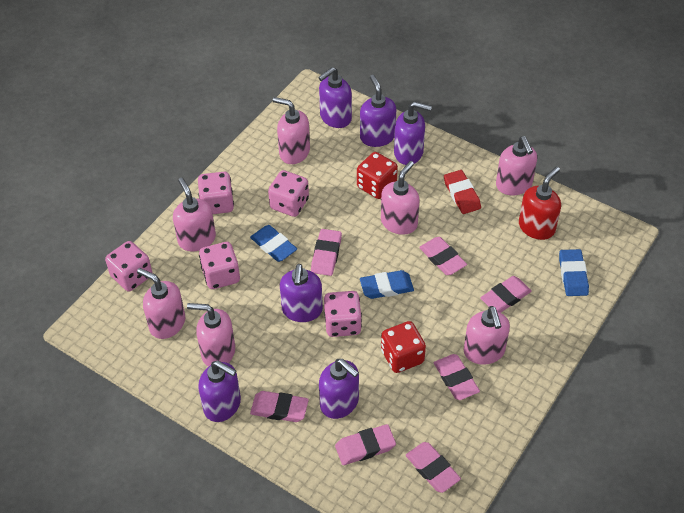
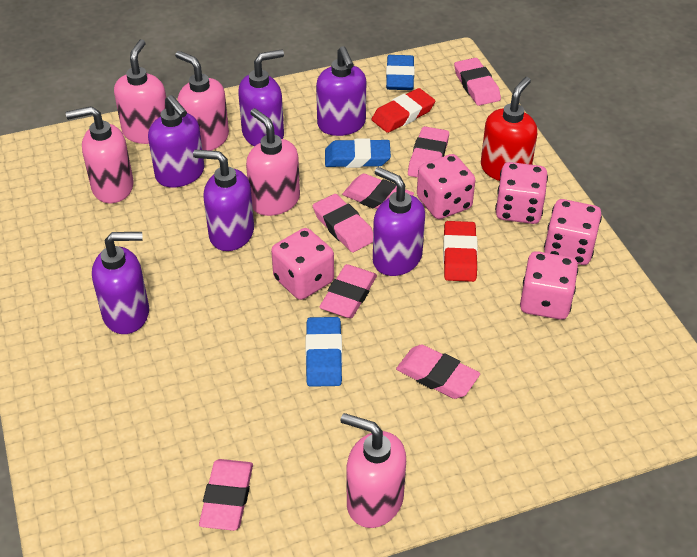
pink soap dispenser: 7 -> 5
red dice: 2 -> 0
red eraser: 1 -> 2

